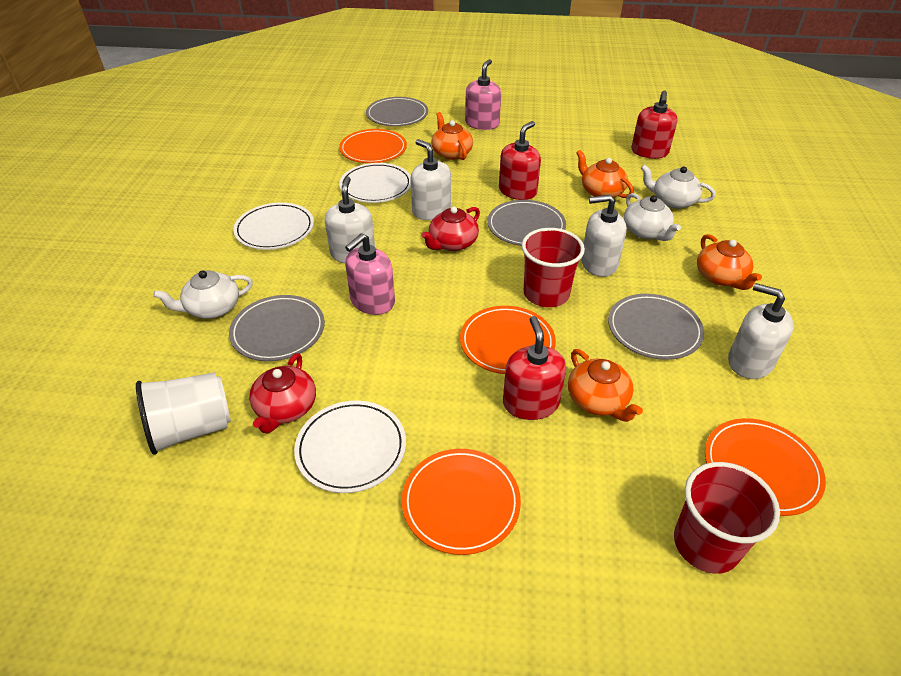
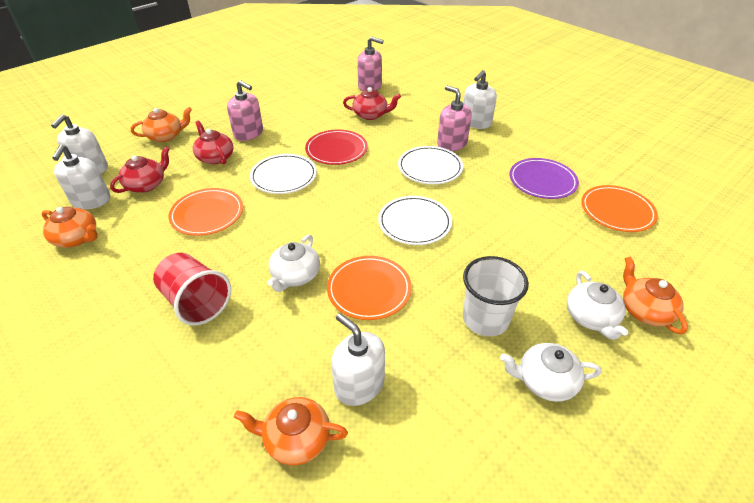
grey plate: 4 -> 0
orange plate: 4 -> 3
pink soap dispenser: 2 -> 3
purple plate: 0 -> 1
red cup: 2 -> 1
red plate: 0 -> 1
red soap dispenser: 3 -> 0
red teapot: 2 -> 3

